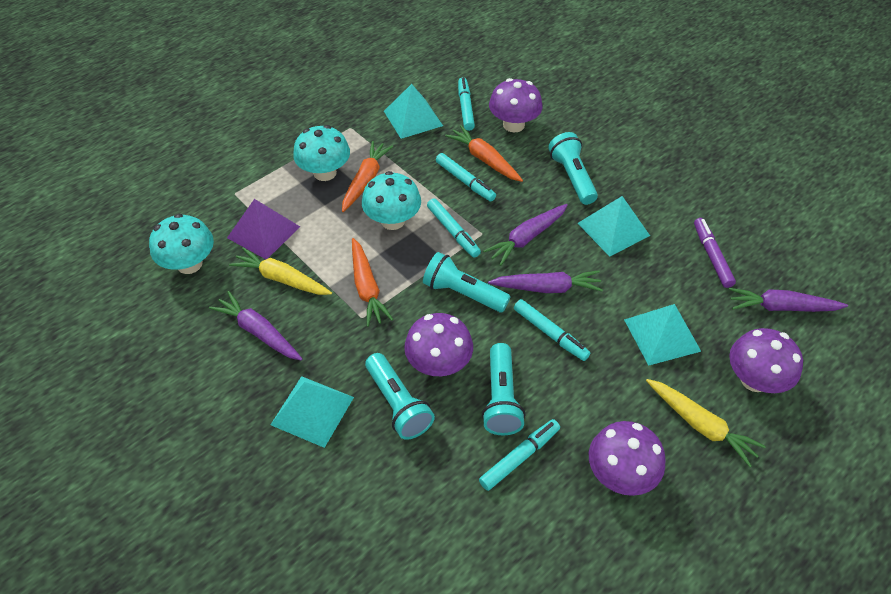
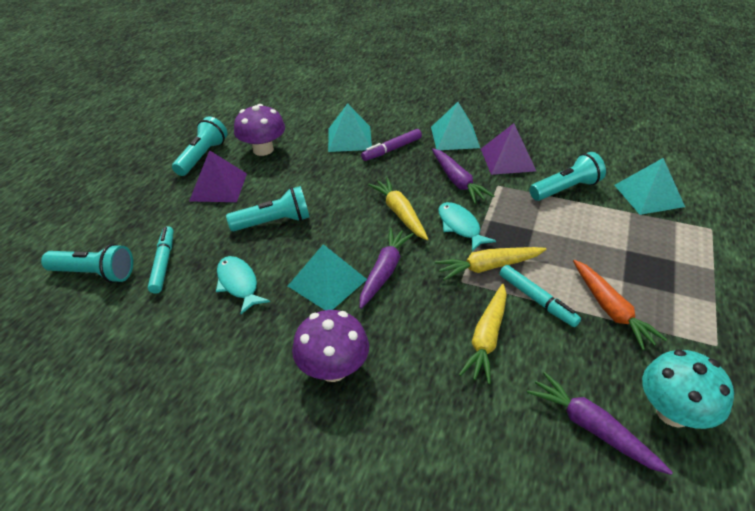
orange carrot: 3 -> 1
purple carrot: 4 -> 3
purple mushroom: 4 -> 2
purple pyramid: 1 -> 2
turquoise fish: 0 -> 2
turquoise marker: 5 -> 2
turquoise mushroom: 3 -> 1
yellow carrot: 2 -> 3

